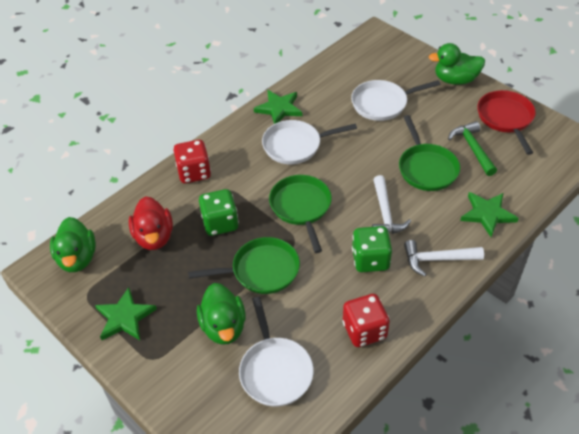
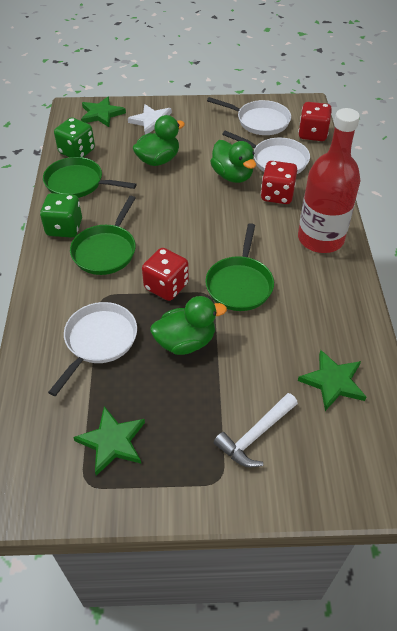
green hammer: 1 -> 0
red bottle: 0 -> 1
red dice: 2 -> 3
red duck: 1 -> 0
red pan: 1 -> 0
white hammer: 2 -> 1
white star: 0 -> 1

